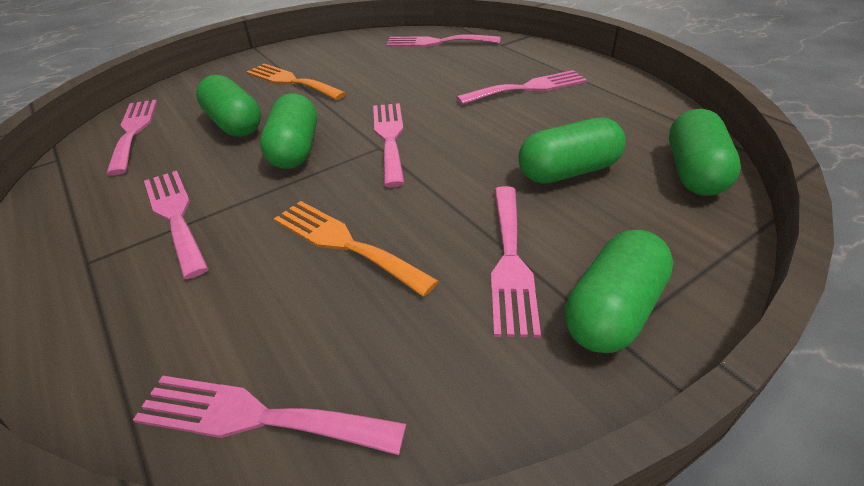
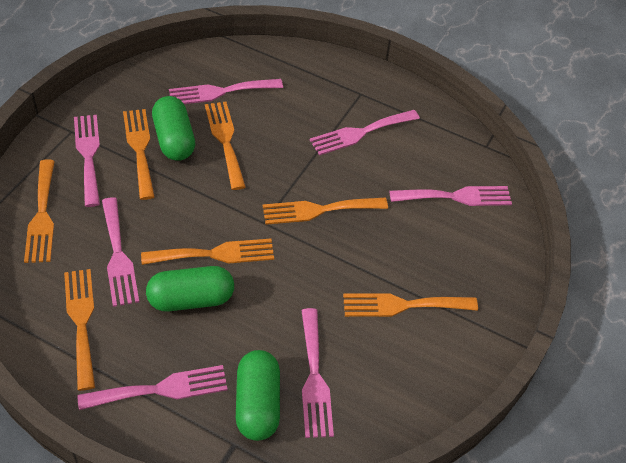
green capsule: 5 -> 3
orange fork: 2 -> 7

